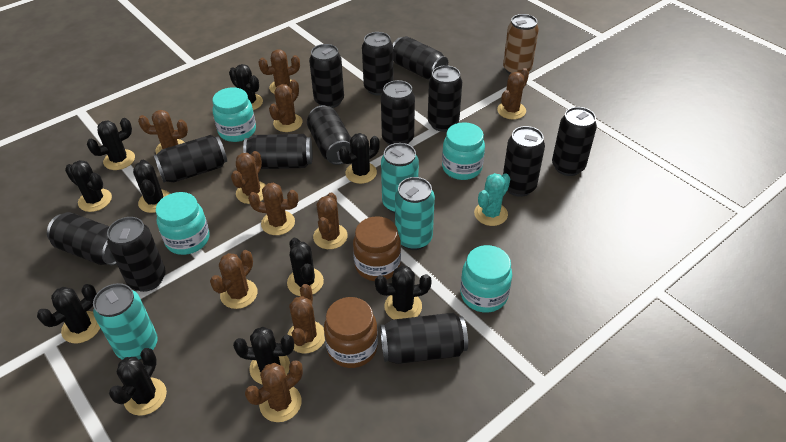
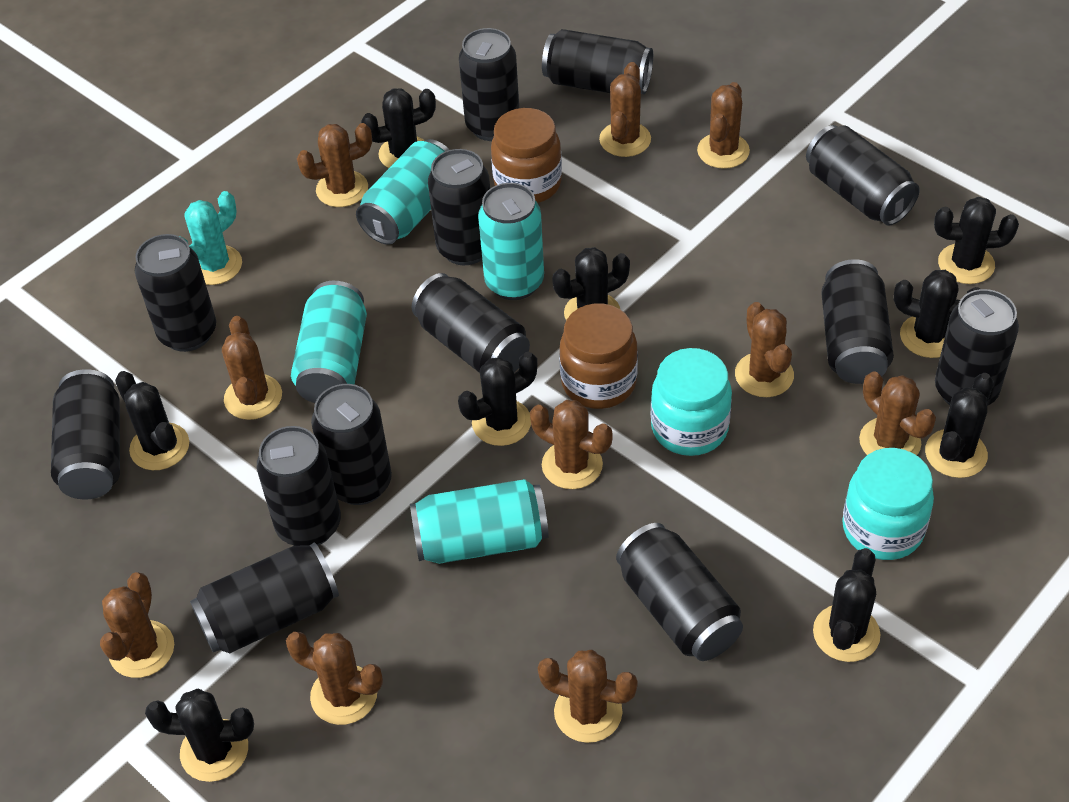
black cactus: 10 -> 9
brown can: 1 -> 0
turquoise can: 3 -> 4
turquoise jar: 4 -> 2

